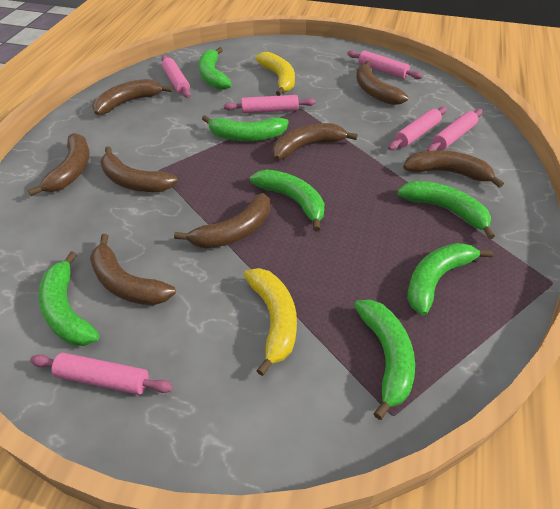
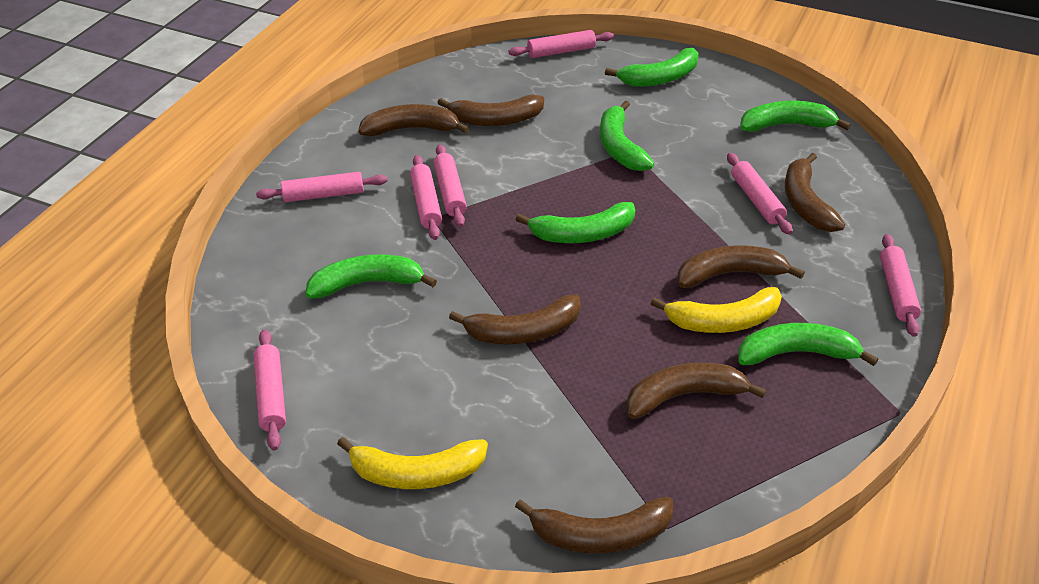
brown banana: 8 -> 7
green banana: 7 -> 6
pink rolling pin: 6 -> 7

